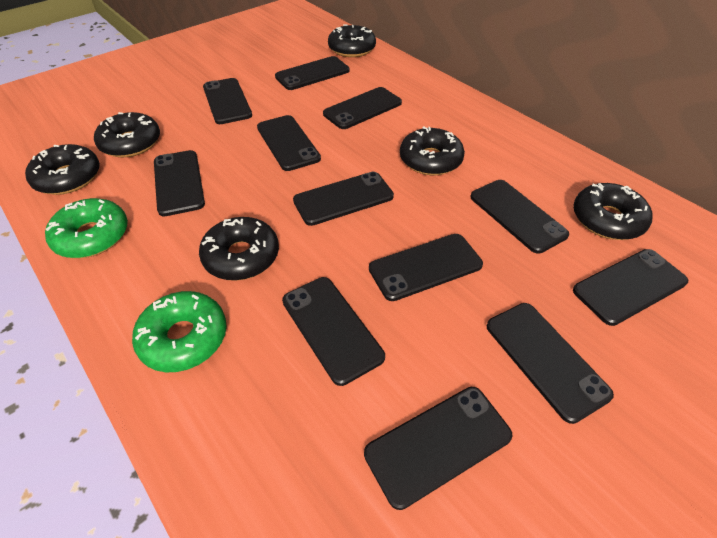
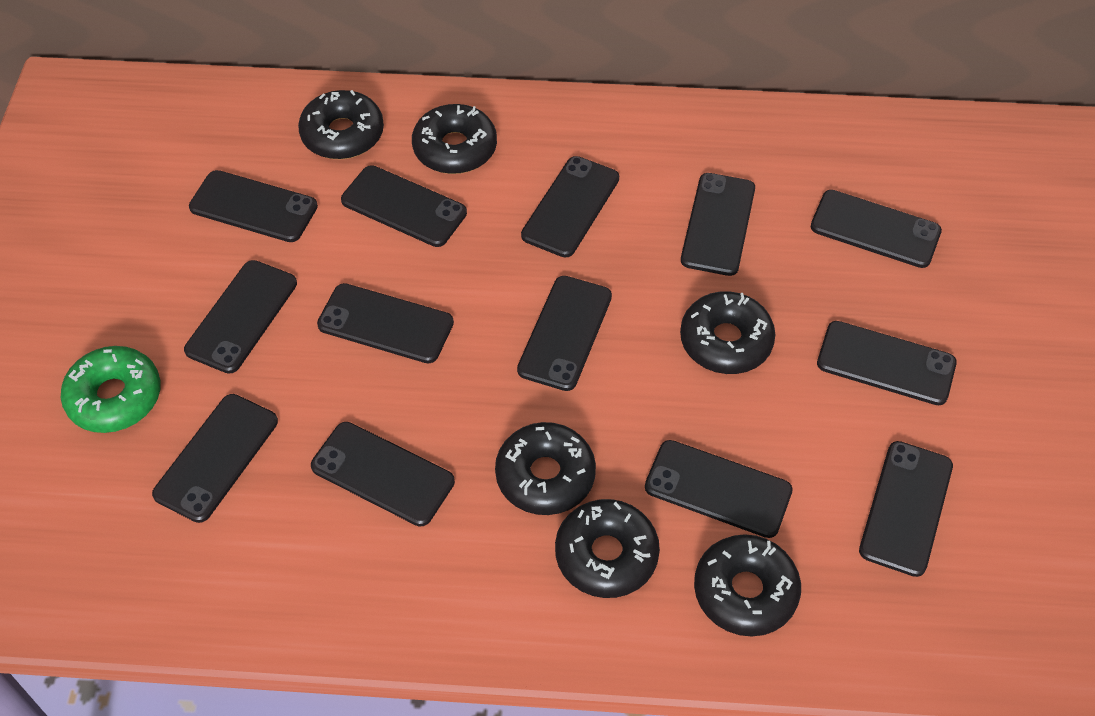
black phone: 12 -> 13
green donut: 2 -> 1

